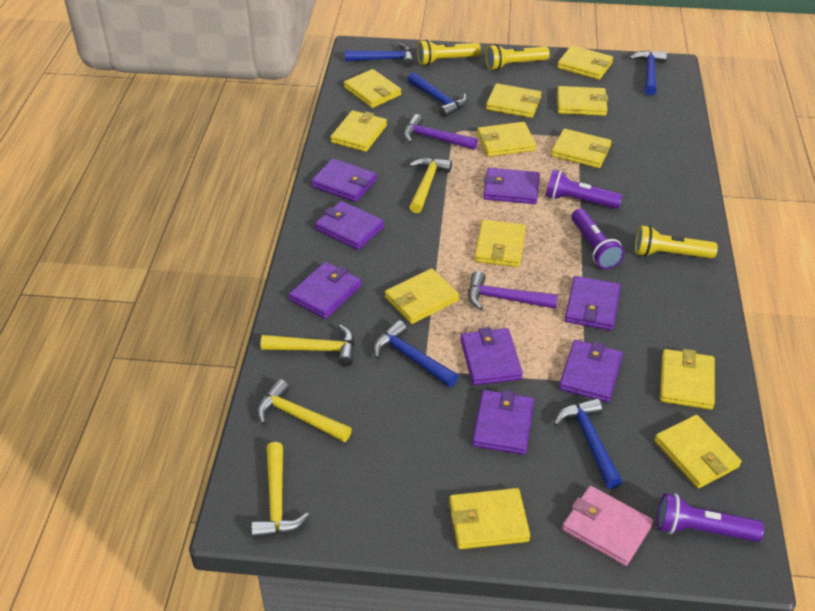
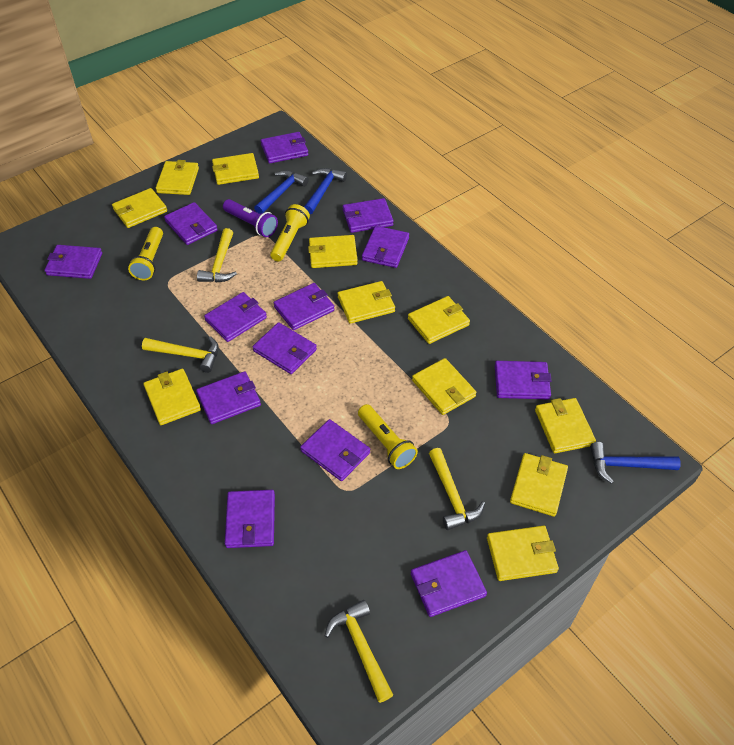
blue hammer: 5 -> 3
pink wallet: 1 -> 0
purple flashlight: 3 -> 1
purple hammer: 2 -> 0
purple wallet: 8 -> 13
yellow wallet: 12 -> 11

